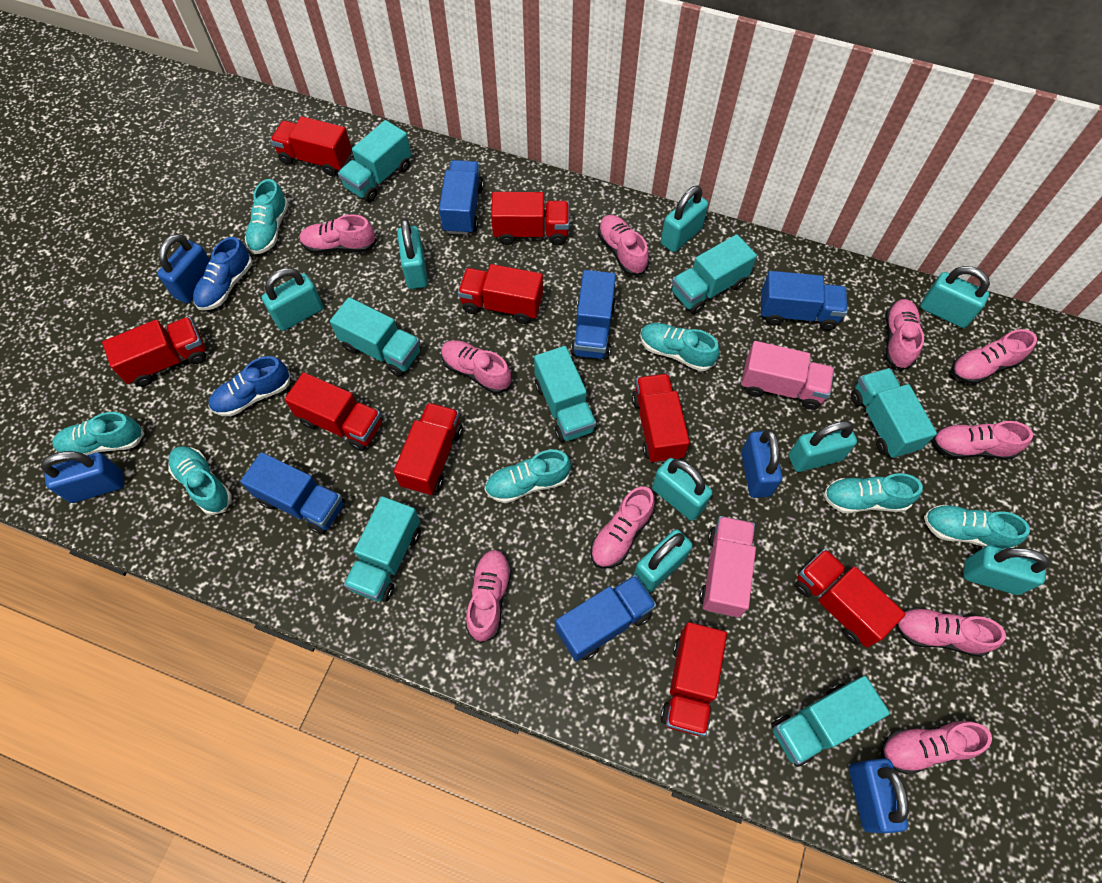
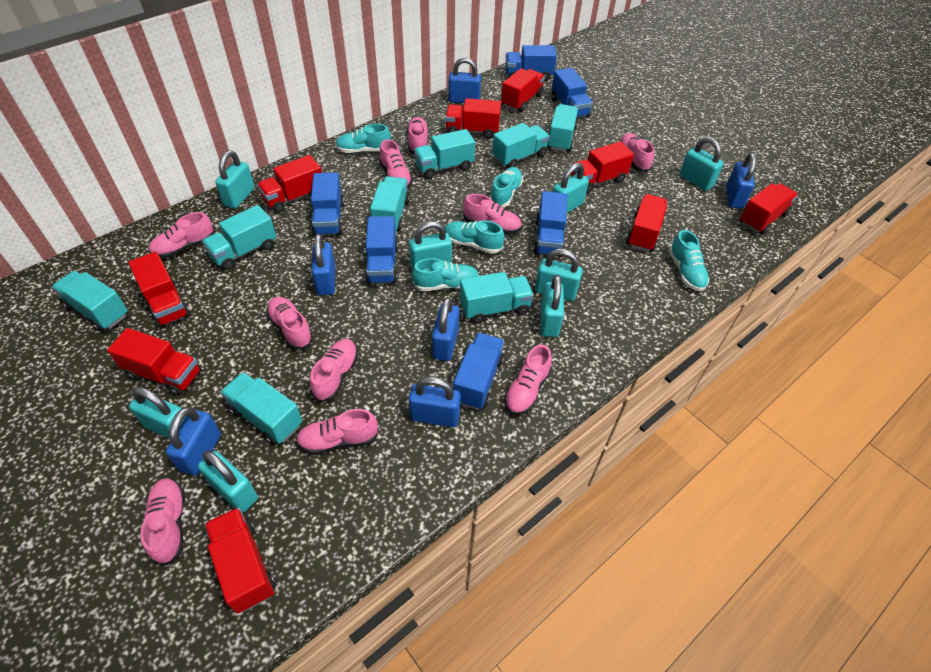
blue padlock: 4 -> 6
blue shoe: 2 -> 0
blue truck: 5 -> 6
pink truck: 2 -> 0
turquoise shoe: 7 -> 5
turquoise truck: 7 -> 8

